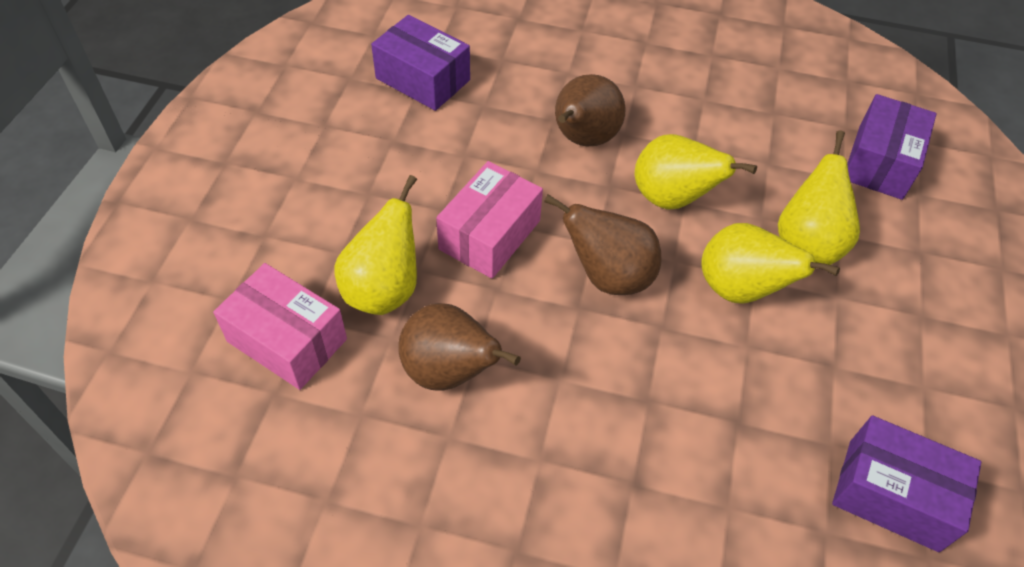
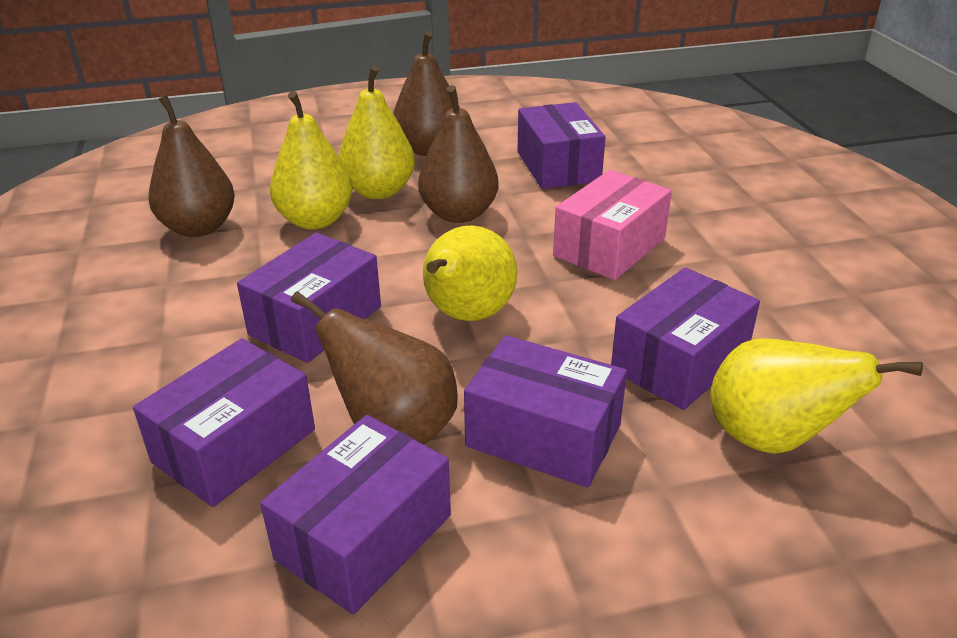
brown pear: 3 -> 4
pink box: 2 -> 1
purple box: 3 -> 6

